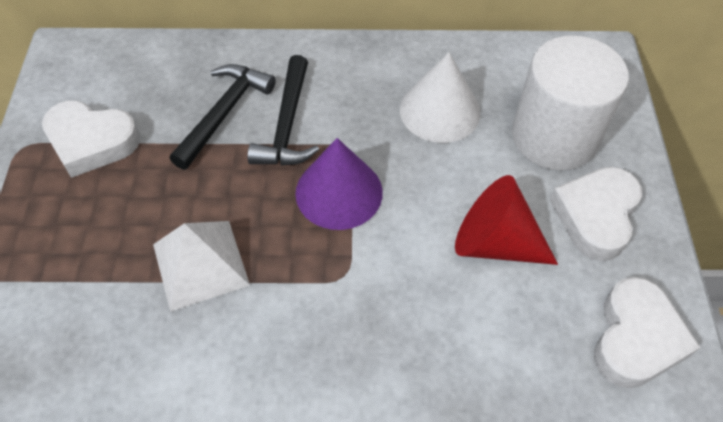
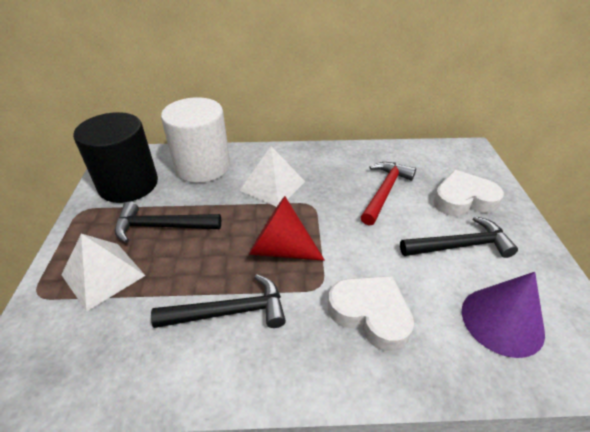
black cylinder: 0 -> 1
black hammer: 2 -> 3
red hammer: 0 -> 1
white cone: 1 -> 0
white heart: 3 -> 2
white pyramid: 1 -> 2

